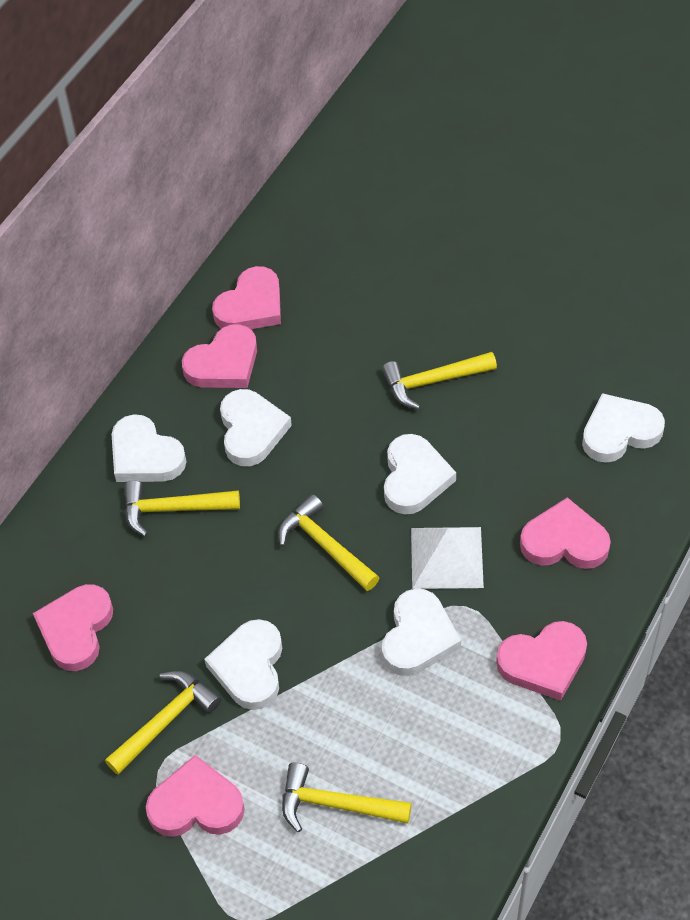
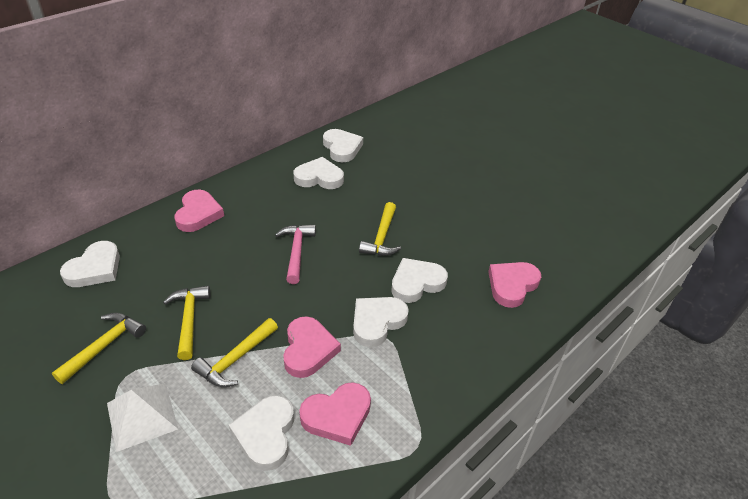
pink hammer: 0 -> 1
pink heart: 6 -> 4
yellow hammer: 5 -> 4

